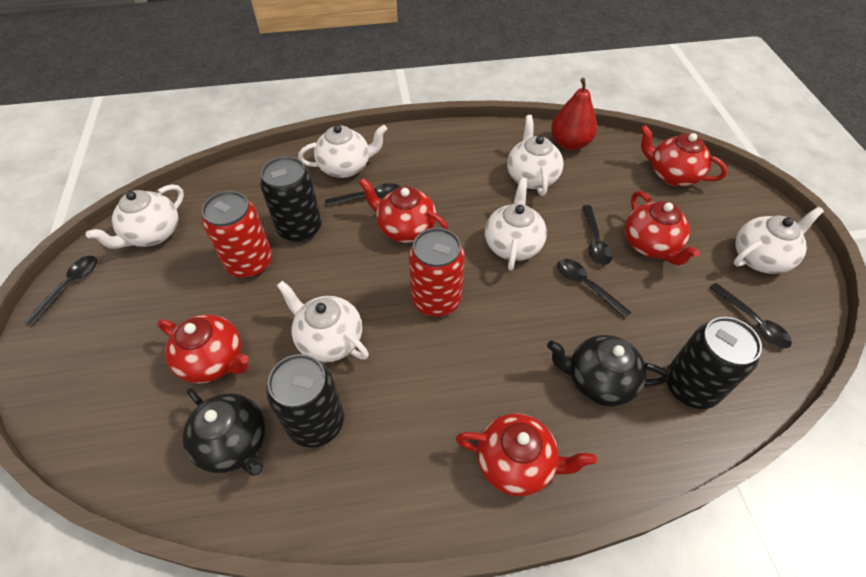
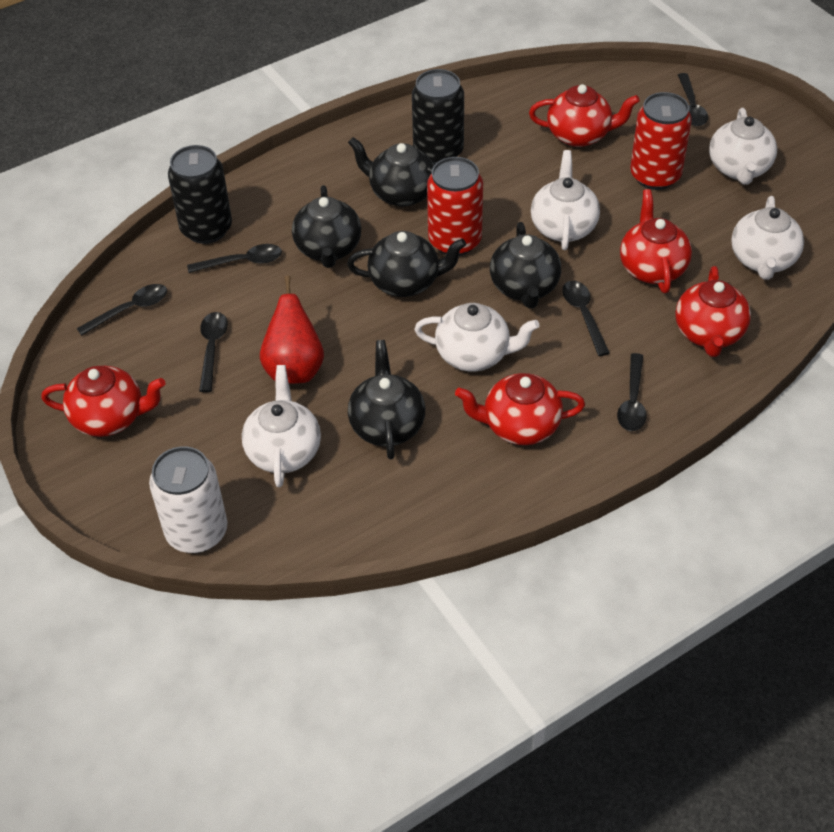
black can: 3 -> 2
black spoon: 5 -> 6
black teapot: 2 -> 5
white can: 0 -> 1
white teapot: 6 -> 5

